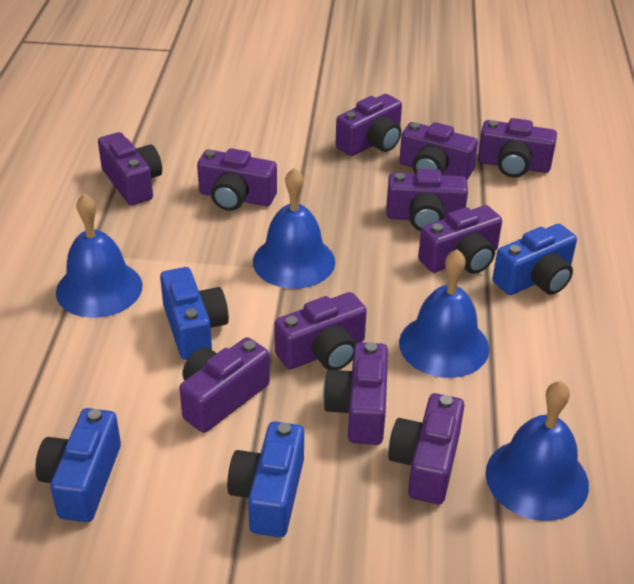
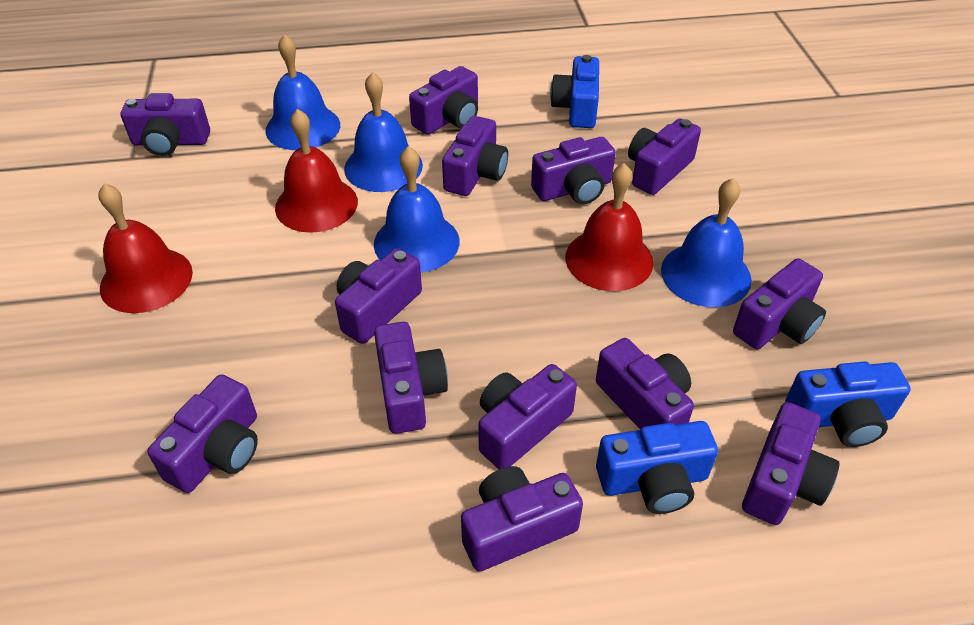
blue camera: 4 -> 3
purple camera: 11 -> 13
red bell: 0 -> 3

